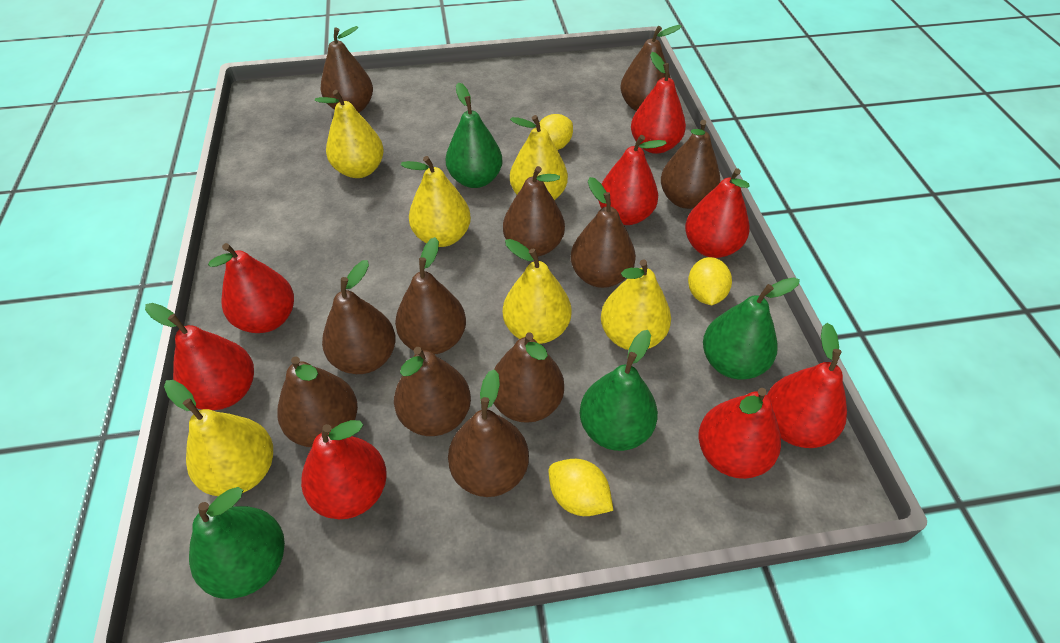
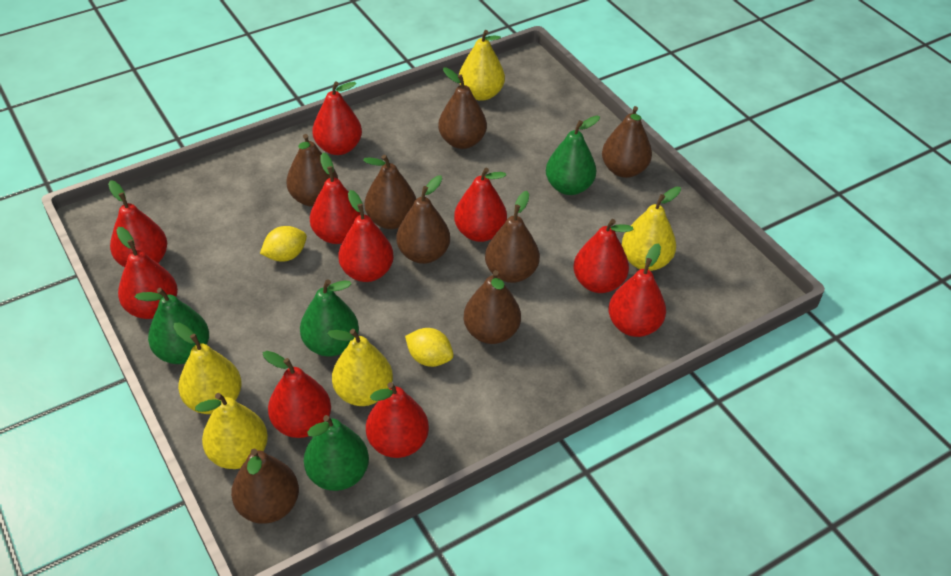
brown pear: 11 -> 8
red pear: 8 -> 10
yellow lemon: 3 -> 2
yellow pear: 6 -> 5

